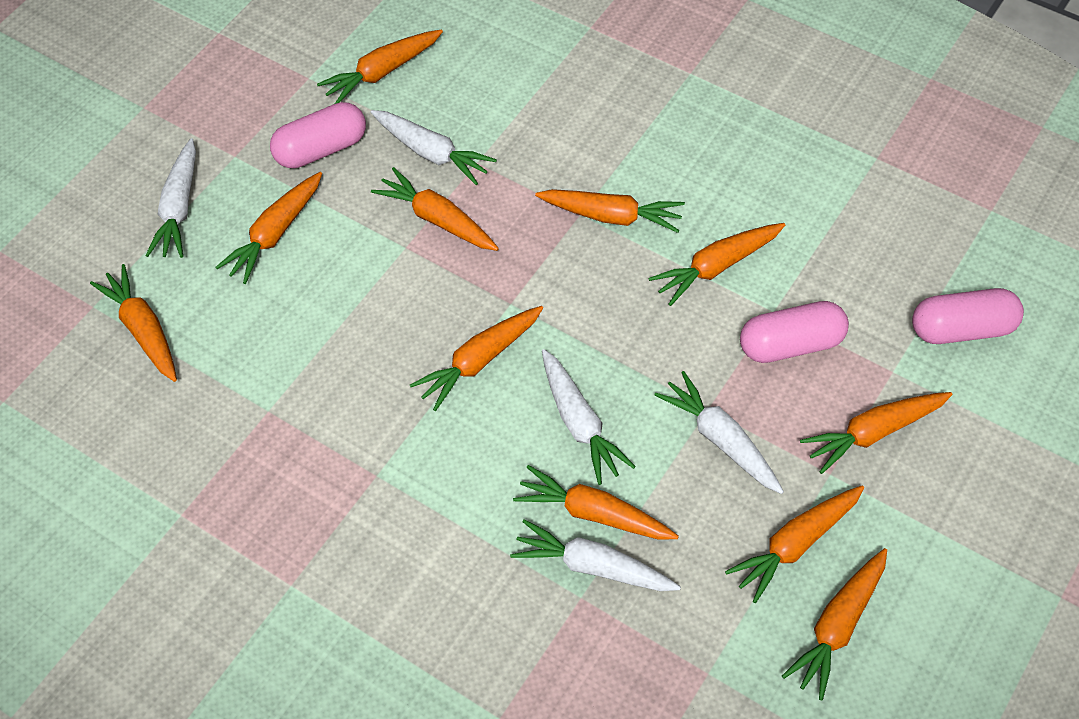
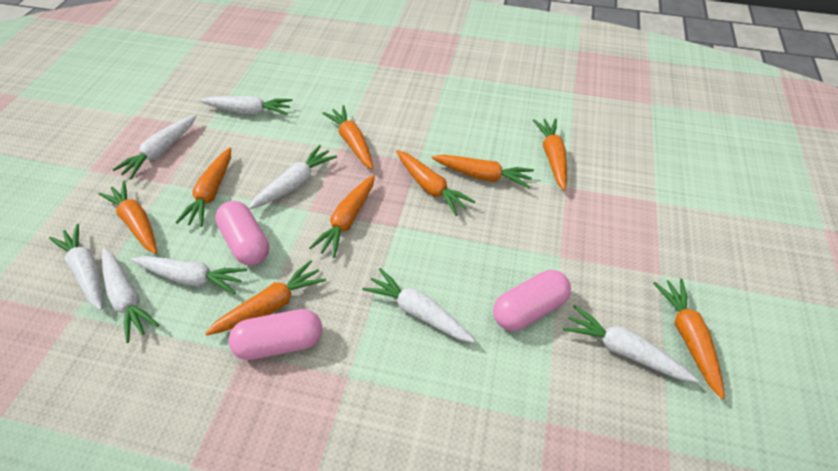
orange carrot: 11 -> 9
white carrot: 5 -> 8

